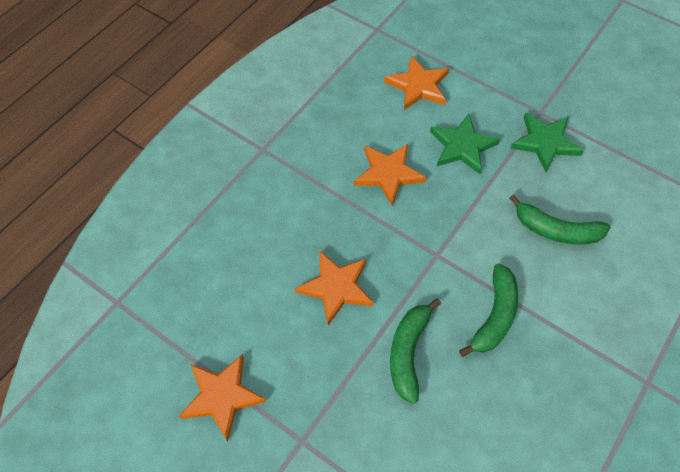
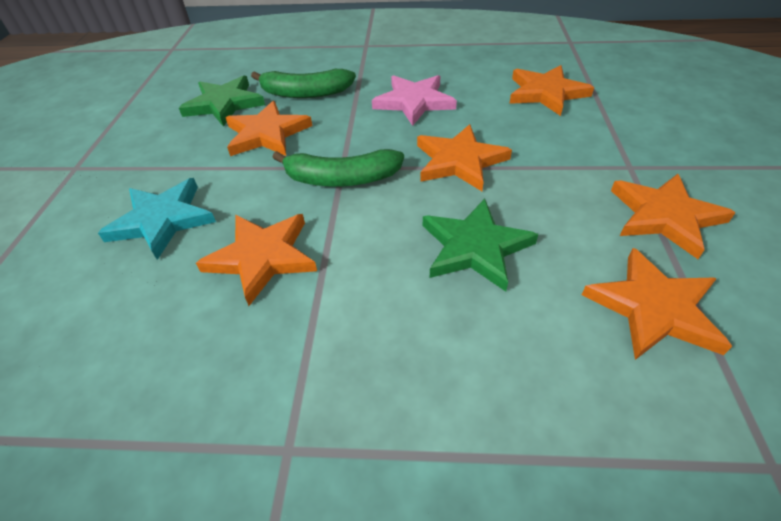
green banana: 3 -> 2
orange star: 4 -> 6
pink star: 0 -> 1
turquoise star: 0 -> 1

